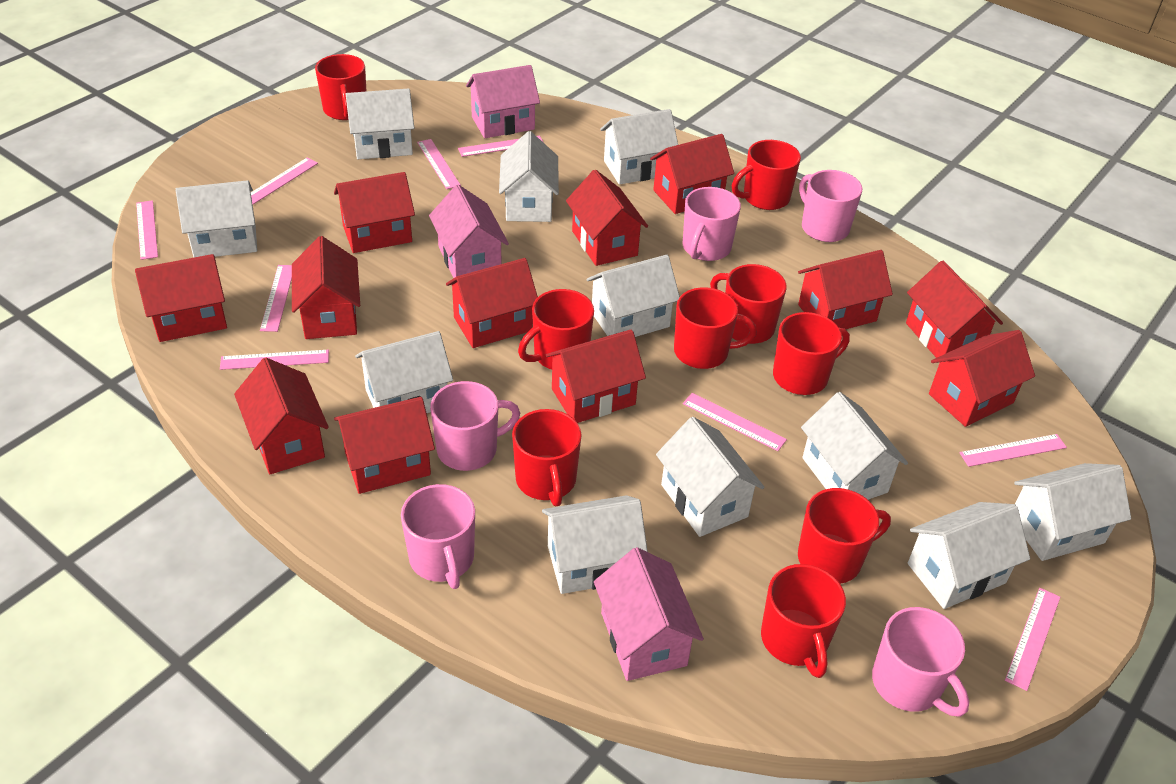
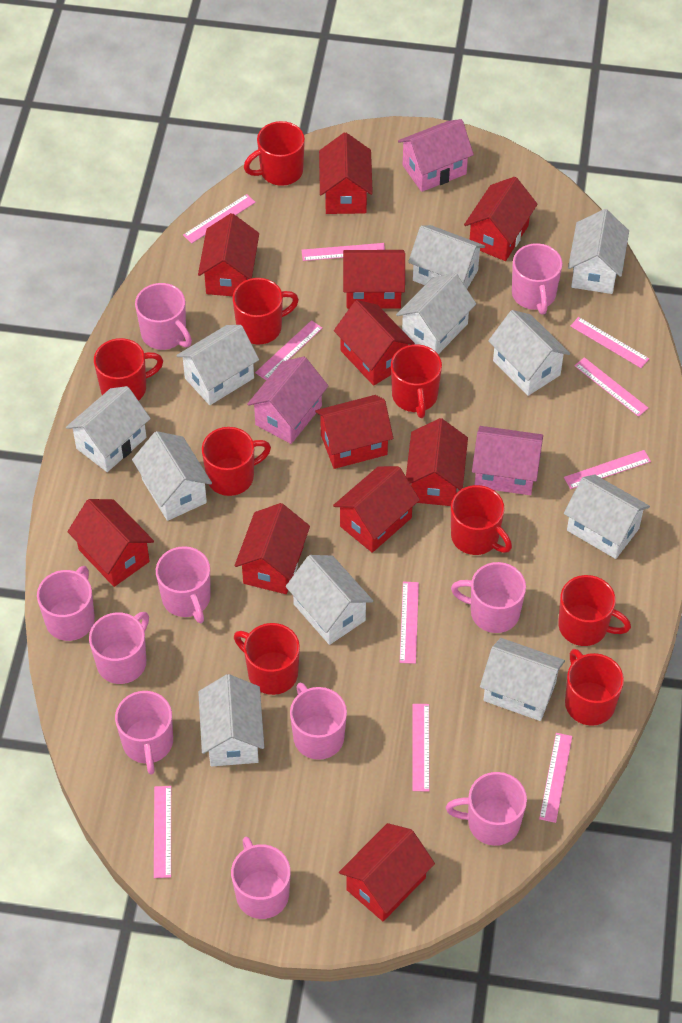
pink mug: 5 -> 10
pink ruler: 9 -> 10
red house: 12 -> 11

